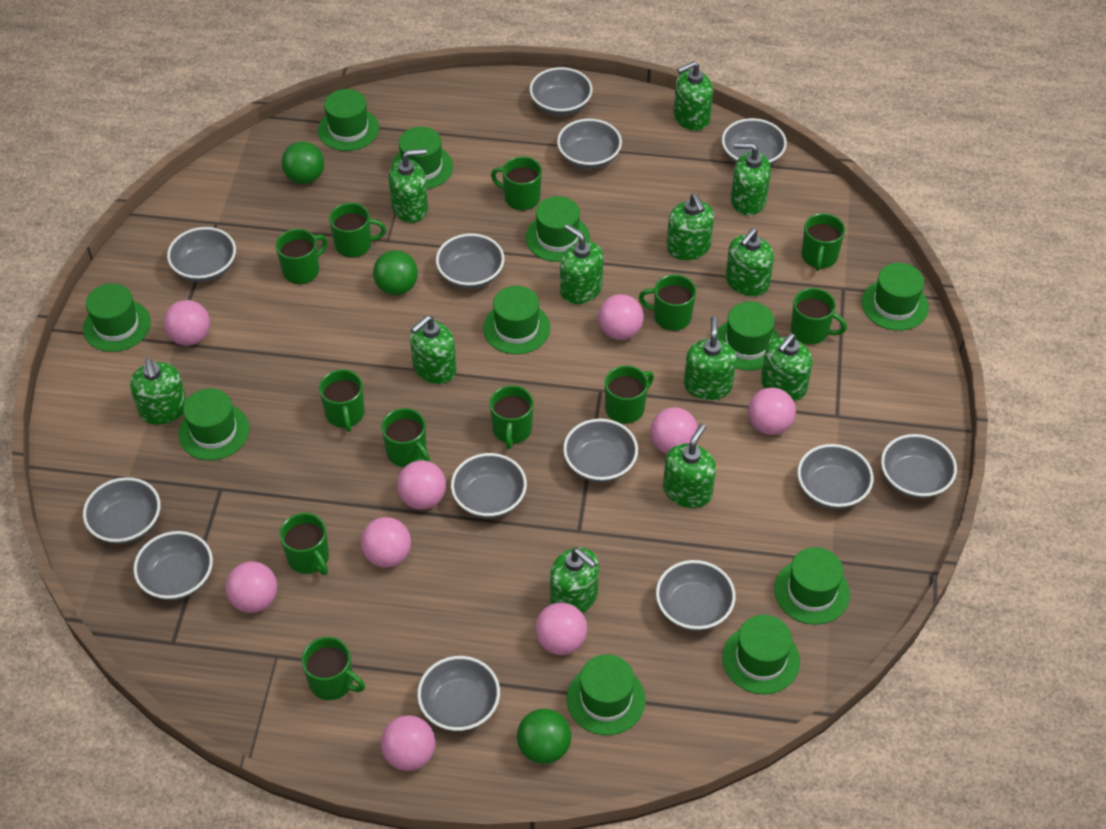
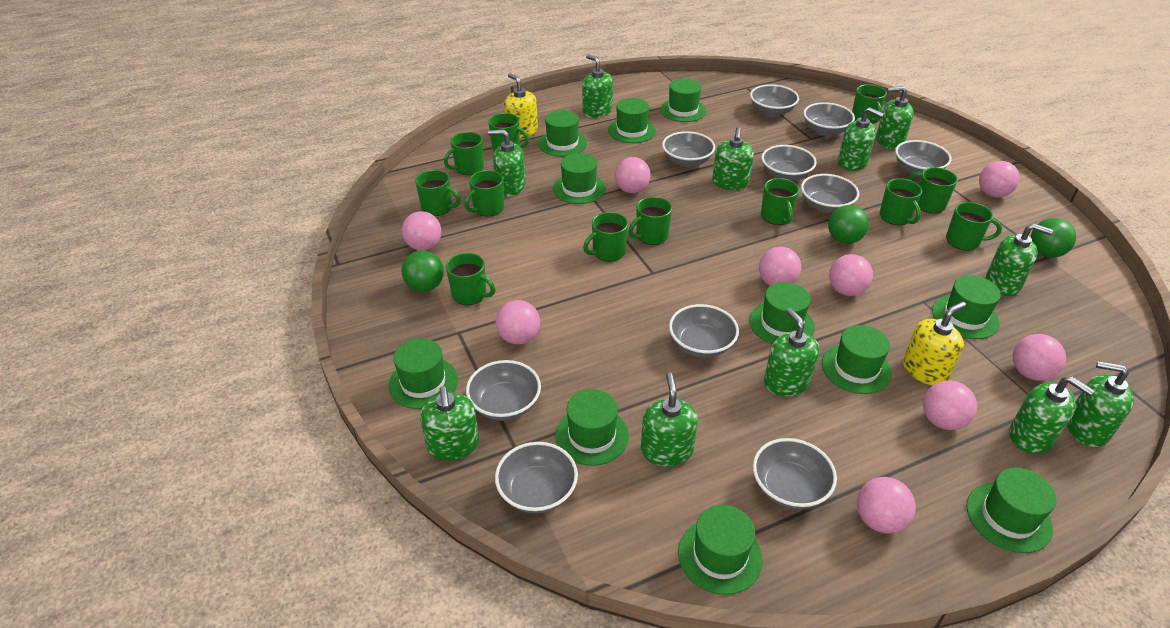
green soap dispenser: 12 -> 11
grey bowl: 13 -> 10
yellow soap dispenser: 0 -> 2

